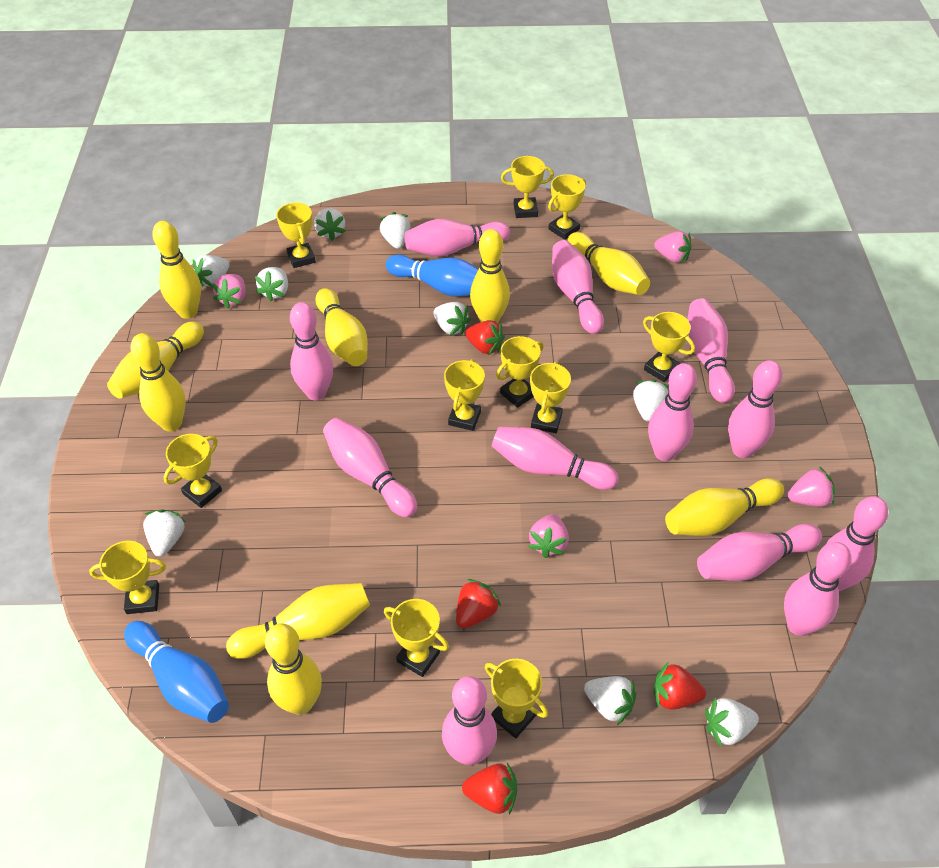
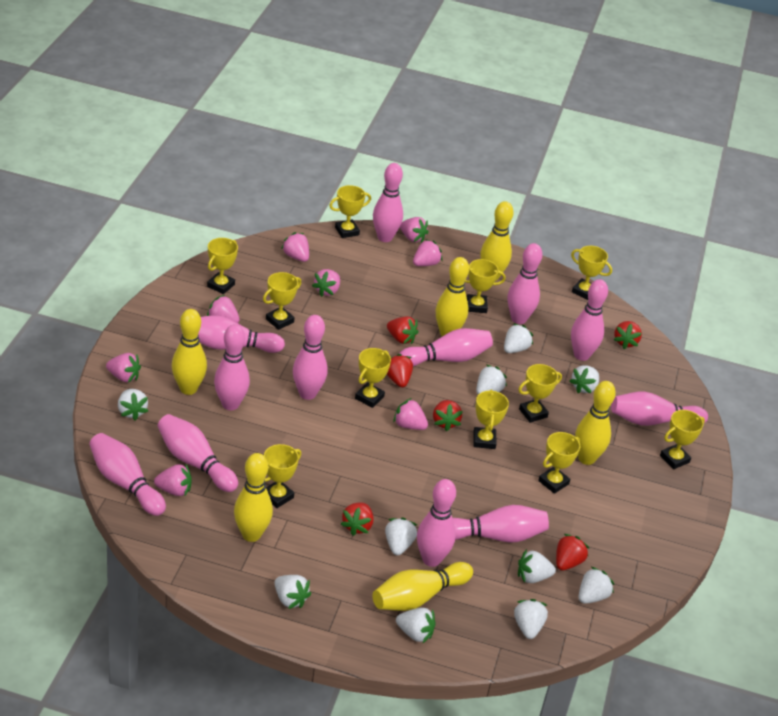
blue bowling pin: 2 -> 0
pink strawberry: 4 -> 8
red strawberry: 4 -> 6
white strawberry: 9 -> 10
yellow bowling pin: 9 -> 6

